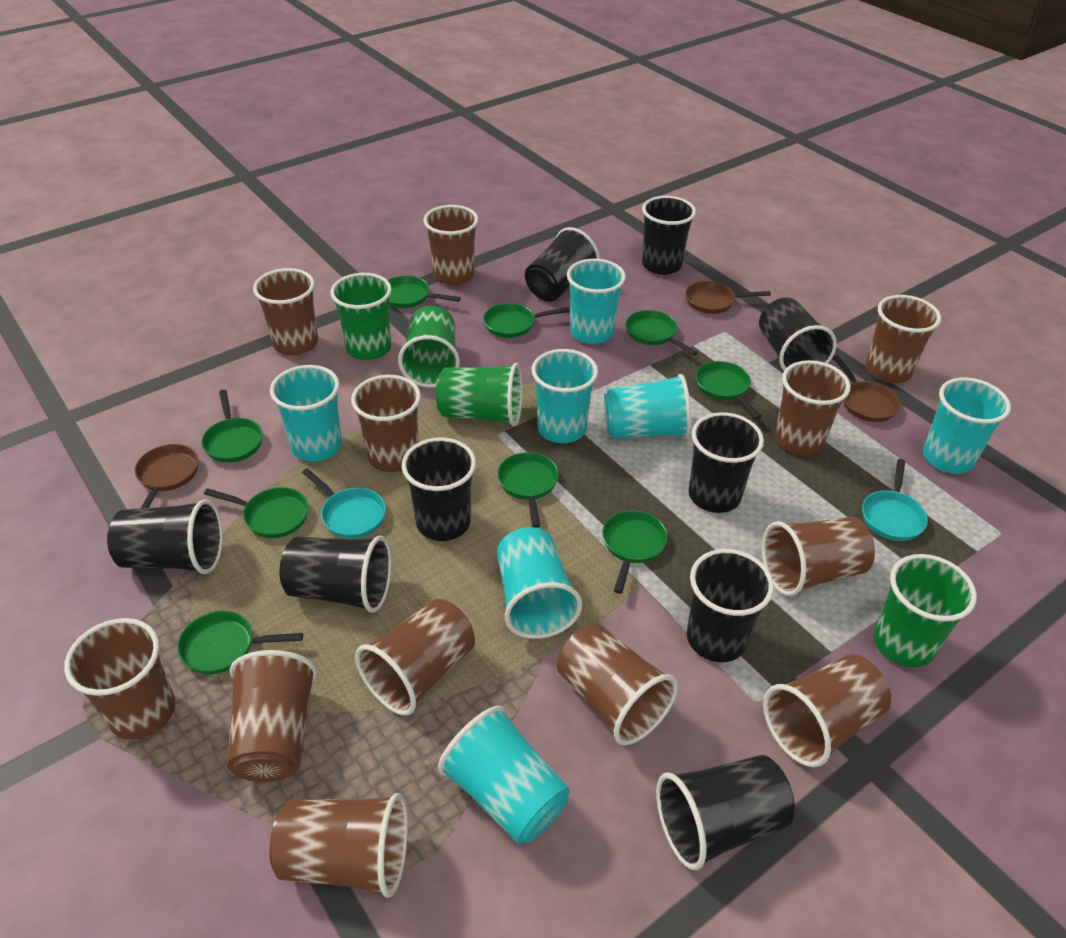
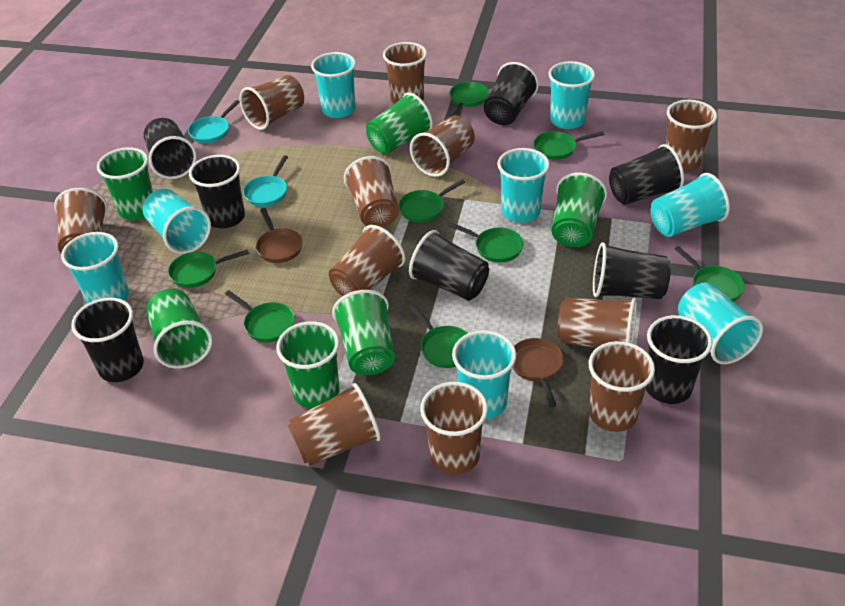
black cup: 9 -> 8
brown cup: 12 -> 11
brown pan: 3 -> 2
green cup: 4 -> 6
green pan: 9 -> 8
turquoise cup: 7 -> 8

